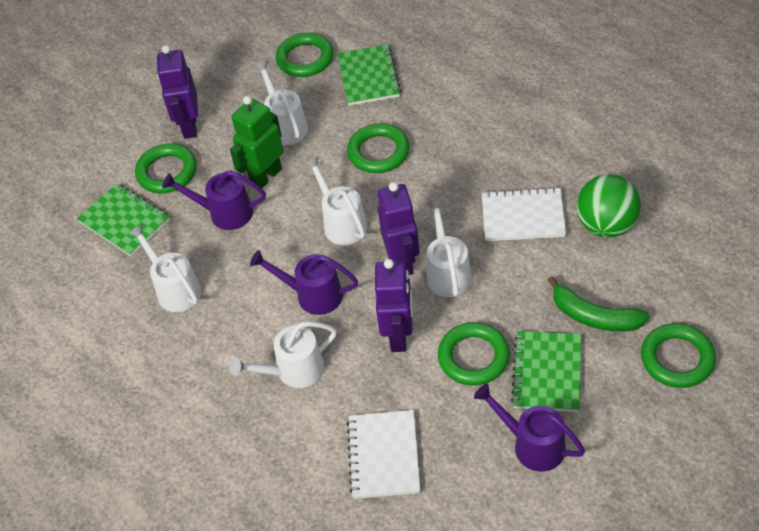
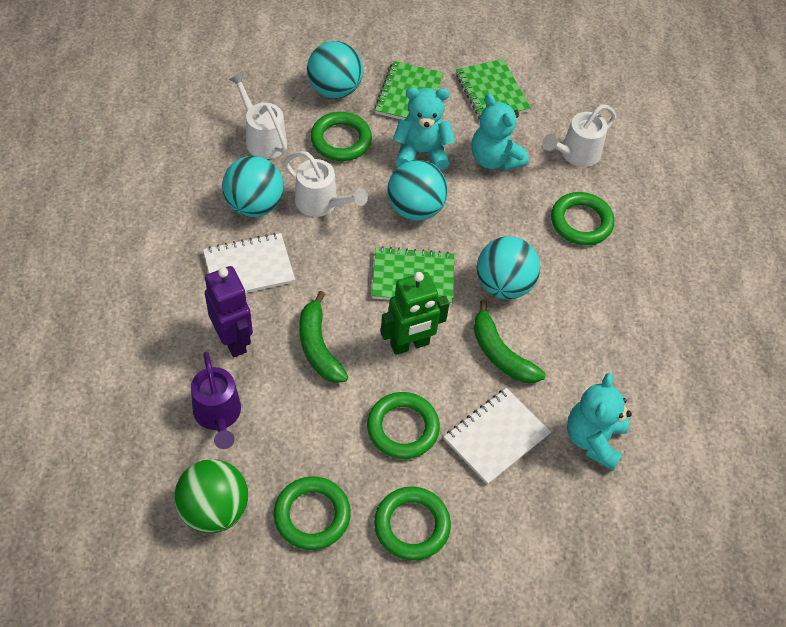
green banana: 1 -> 2
purple robot: 3 -> 1
purple watering can: 3 -> 1
turquoise ball: 0 -> 4
turquoise teddy bear: 0 -> 3
white watering can: 5 -> 3

